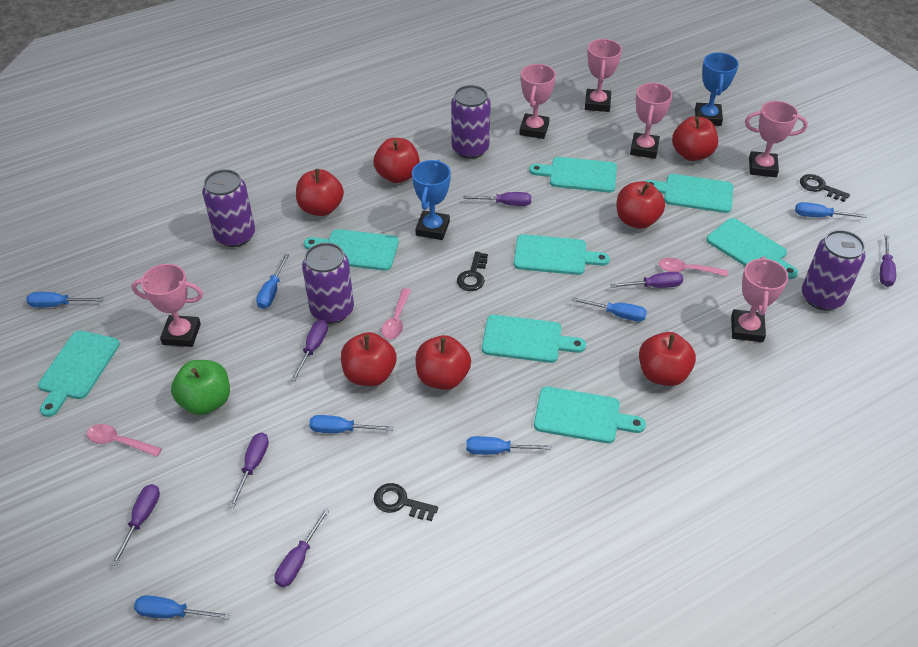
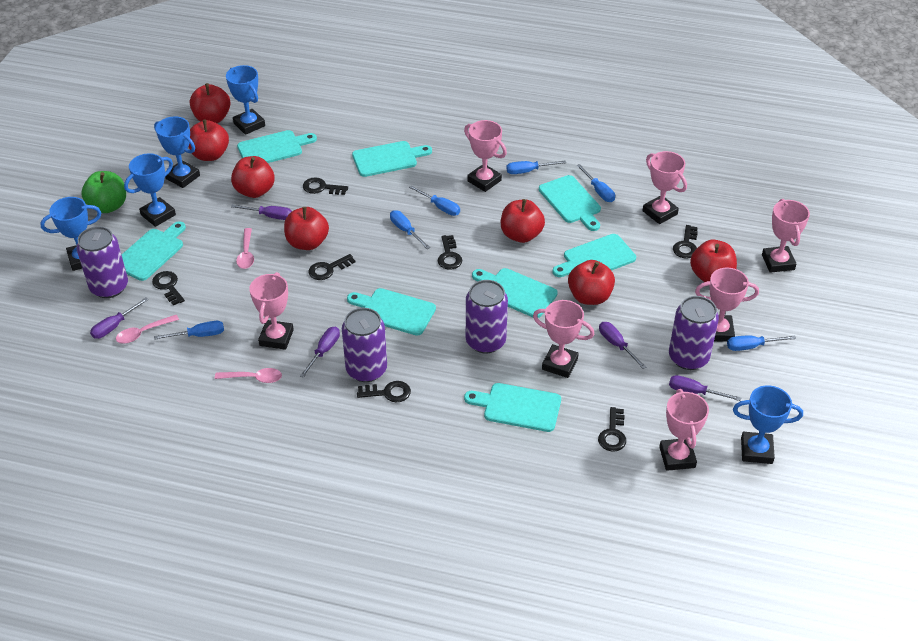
black key: 3 -> 7
blue screwdriver: 7 -> 6
blue trophy: 2 -> 5
pink trophy: 6 -> 7
purple screwdriver: 7 -> 5

